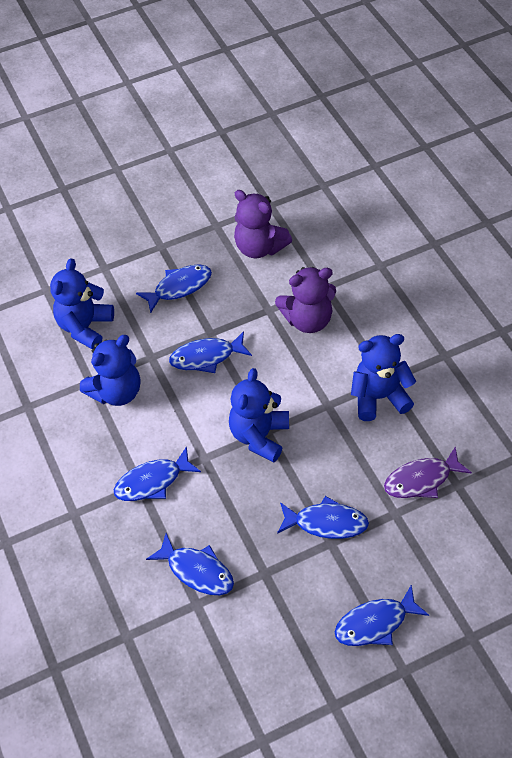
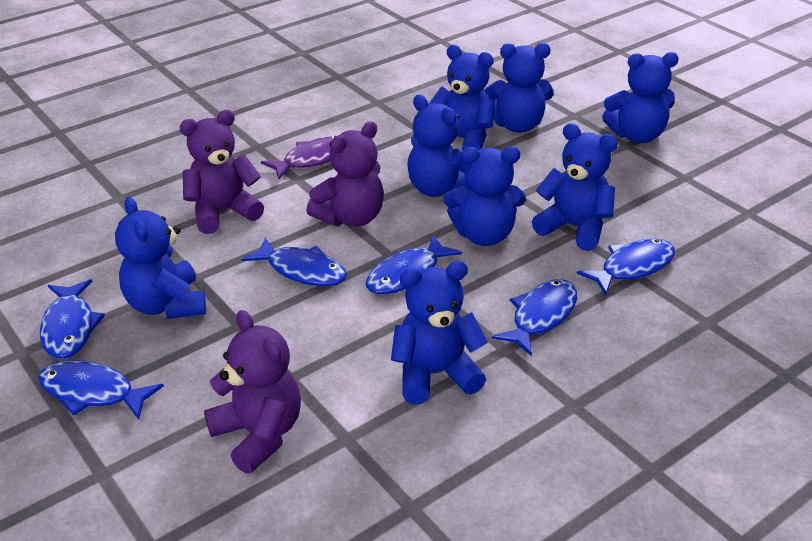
blue teddy bear: 4 -> 8
purple teddy bear: 2 -> 3

